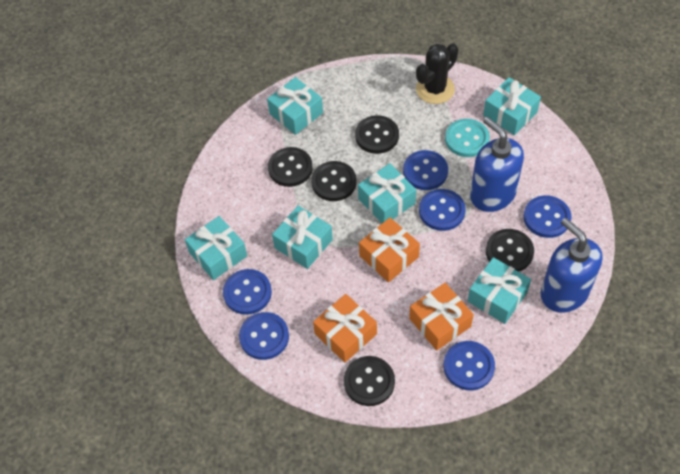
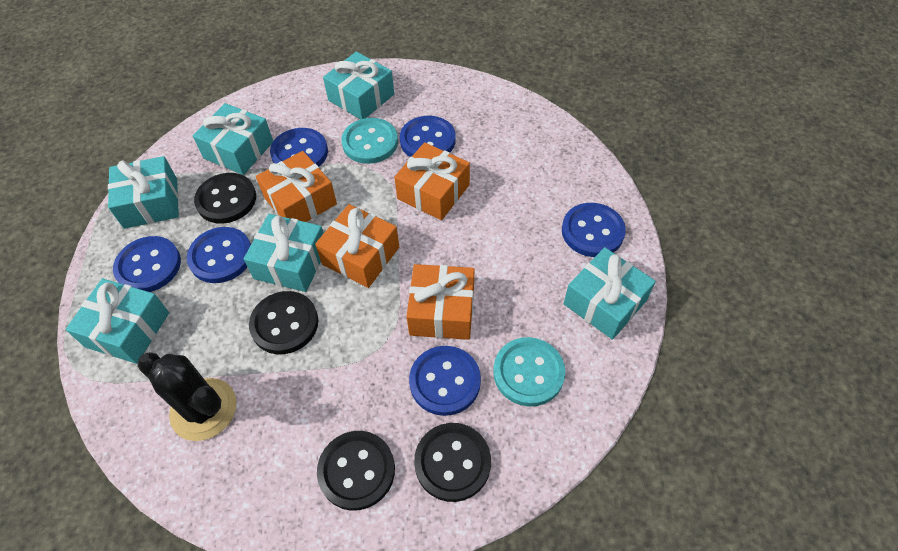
black button: 5 -> 4
blue soap dispenser: 2 -> 0
orange gift: 3 -> 4
turquoise button: 1 -> 2

